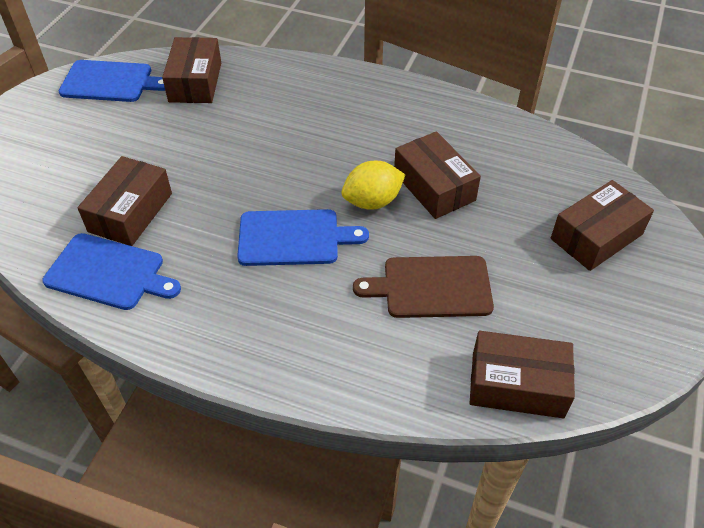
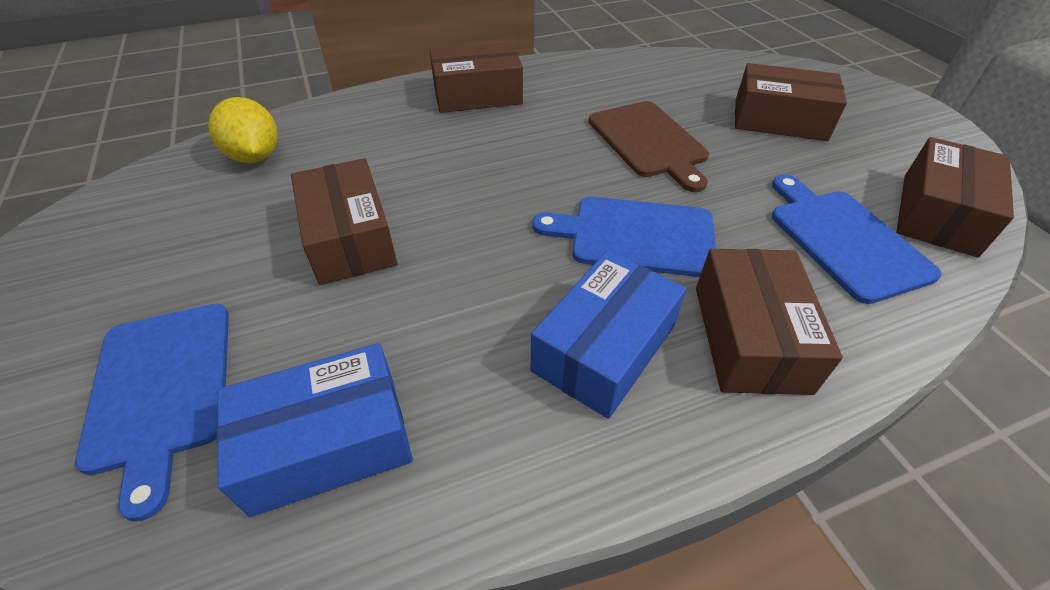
blue box: 0 -> 2

